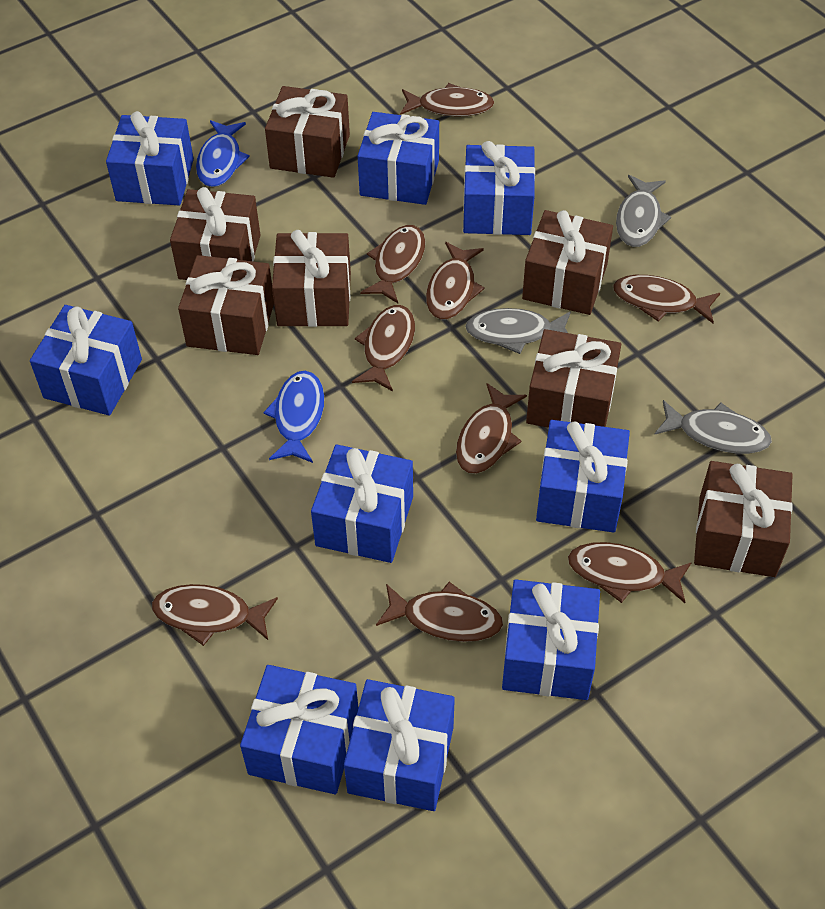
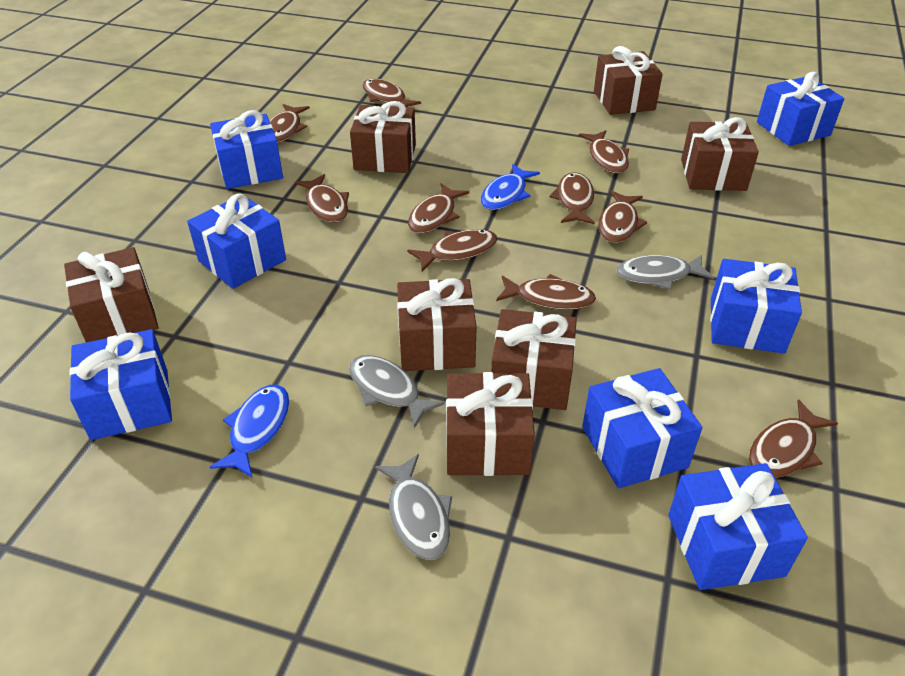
blue gift: 9 -> 7
brown fish: 9 -> 10

